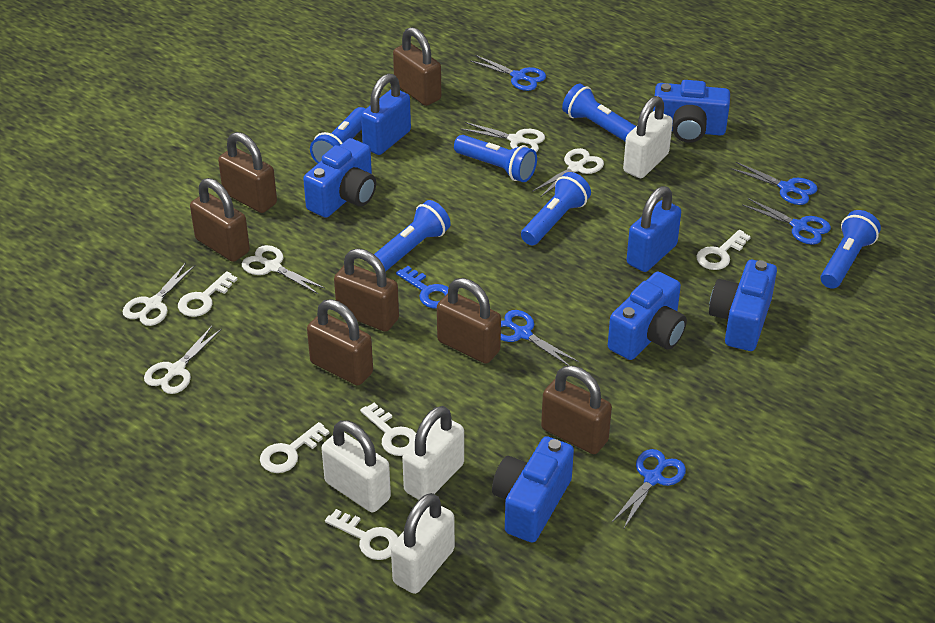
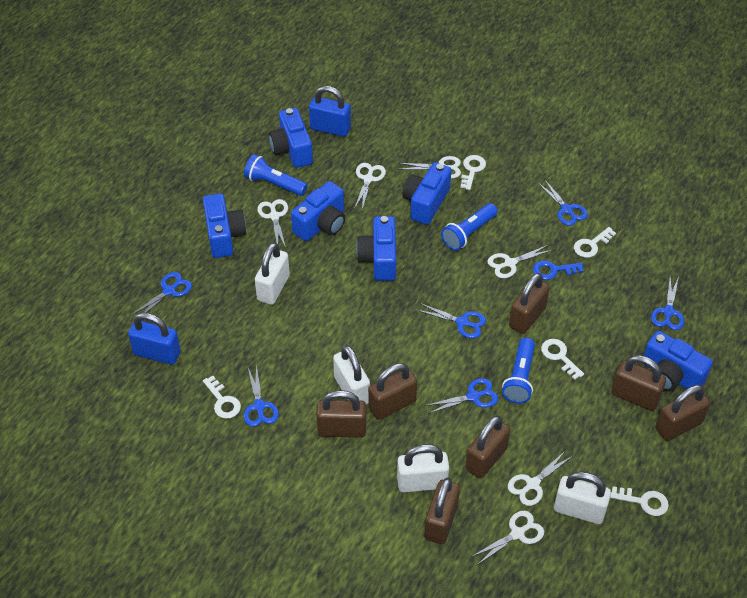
blue camera: 5 -> 6
blue flashlight: 6 -> 3
blue scissors: 5 -> 6
white scissors: 5 -> 6

